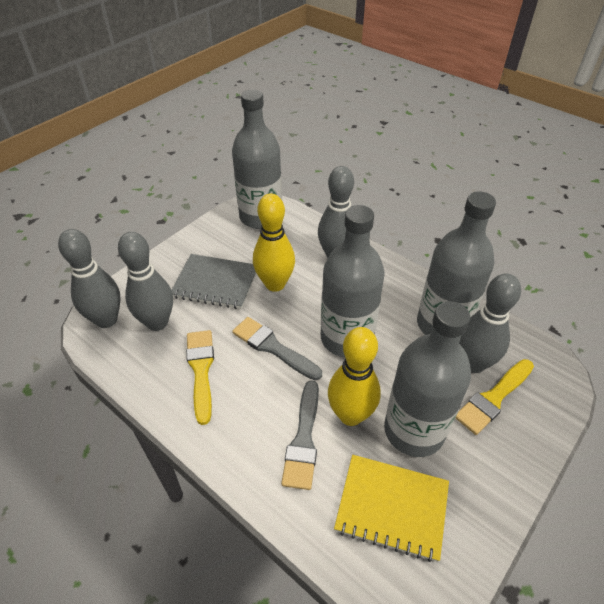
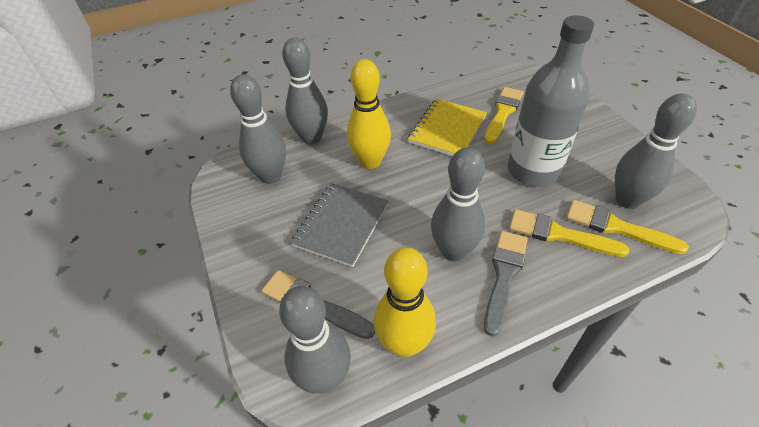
grey bottle: 4 -> 1
grey bowling pin: 4 -> 5
yellow brush: 2 -> 3

